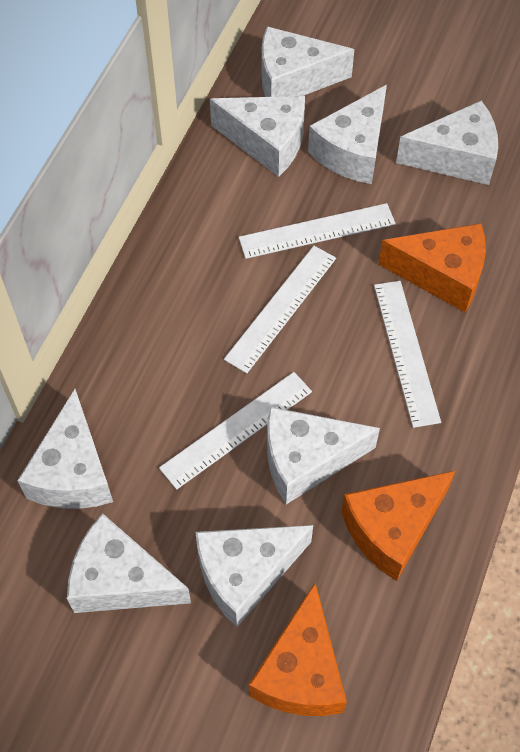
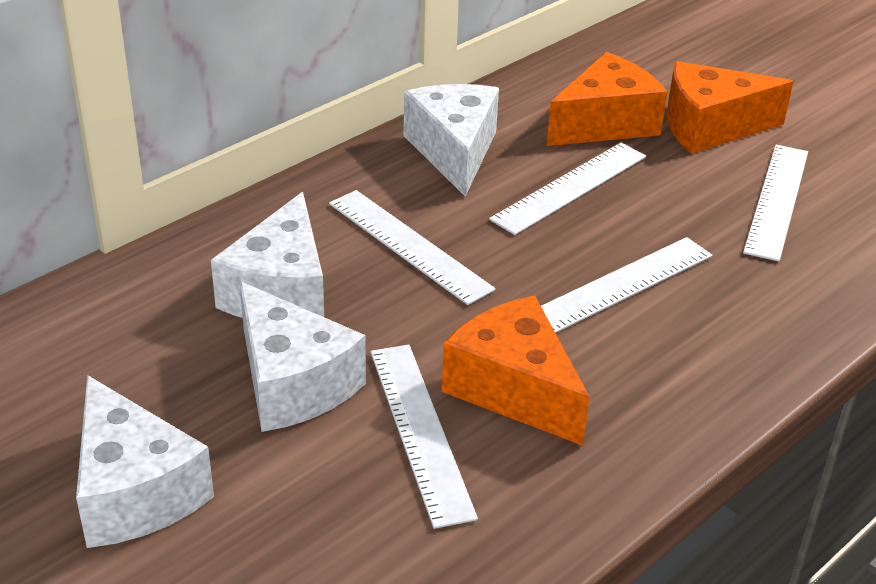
white cheese: 8 -> 4
white ruler: 4 -> 5

